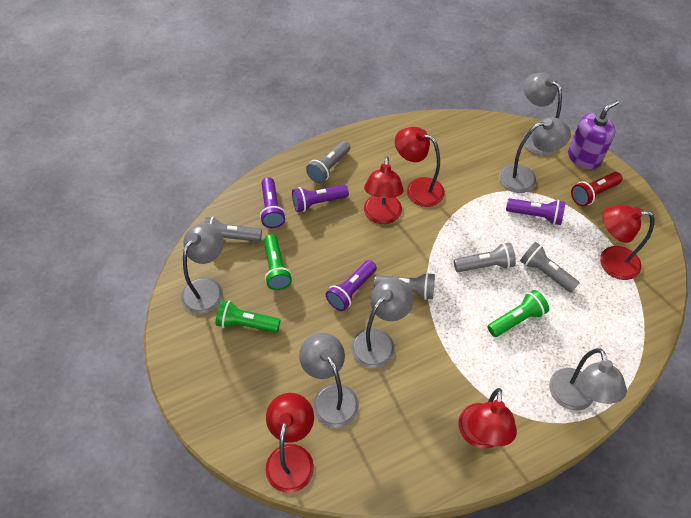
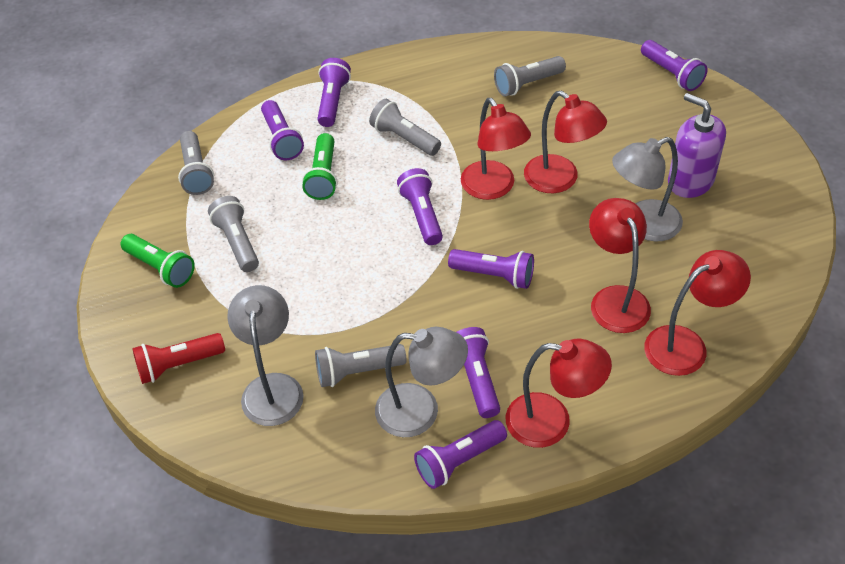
green flashlight: 3 -> 2
grey lamp: 6 -> 3
purple flashlight: 4 -> 7

